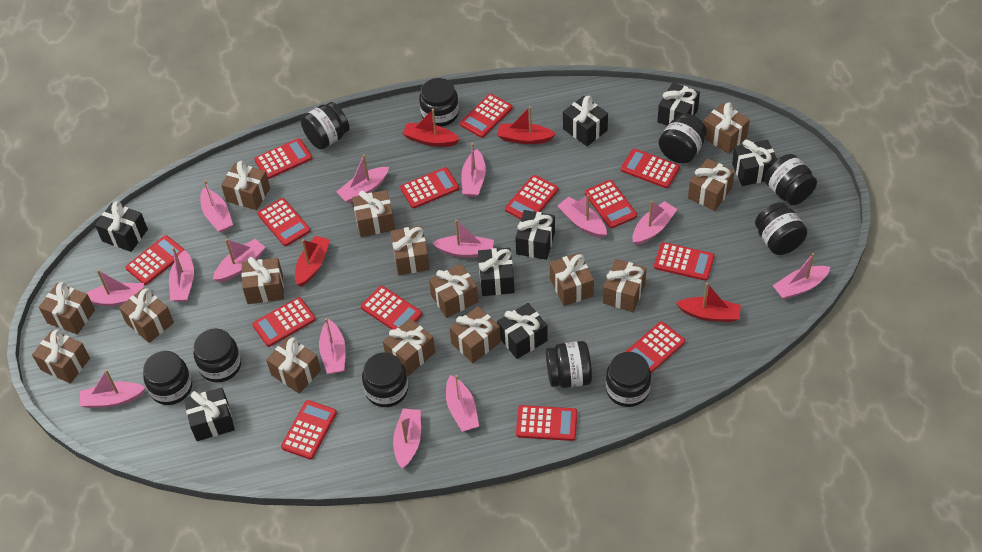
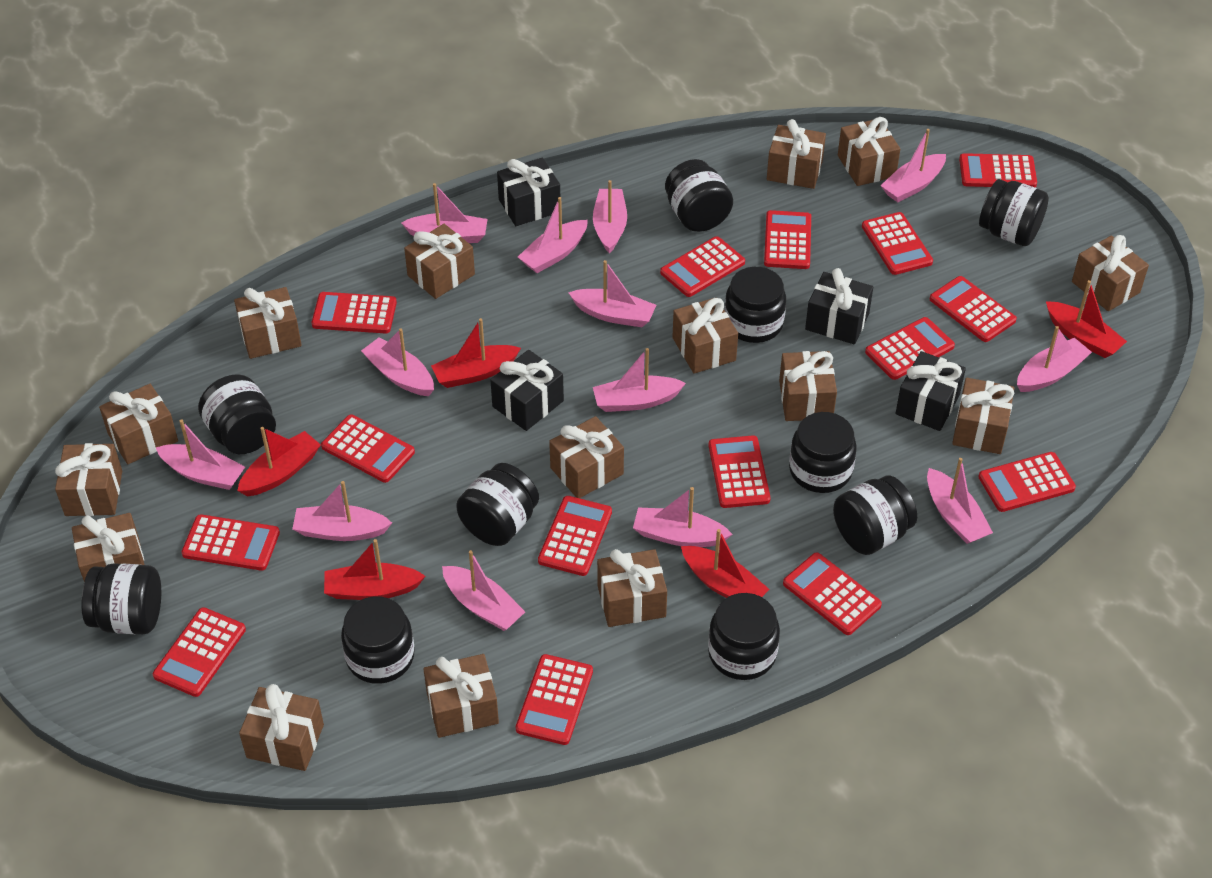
black gift: 8 -> 4
pink boat: 14 -> 13
red boat: 4 -> 5
red calculator: 14 -> 15

